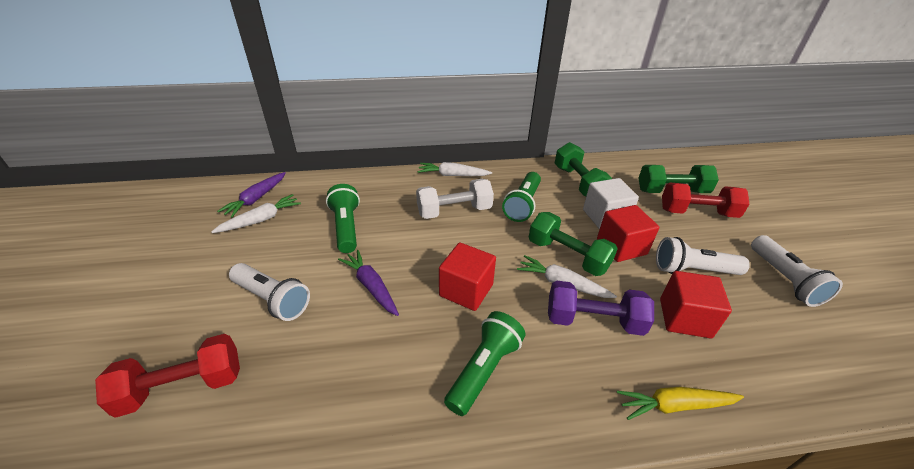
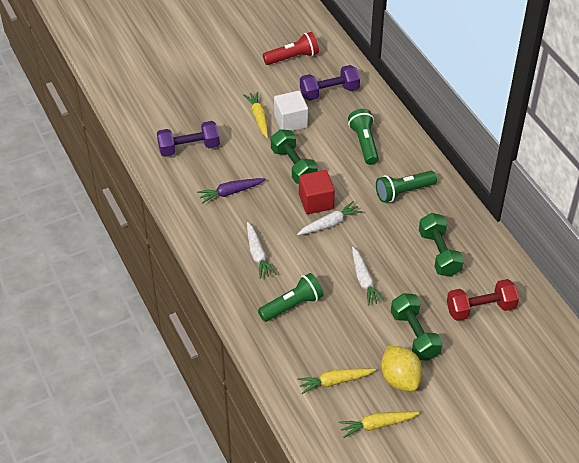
purple carrot: 2 -> 1
purple dumbbell: 1 -> 2
red cube: 3 -> 1
red dumbbell: 2 -> 1
red flashlight: 0 -> 1
white dumbbell: 1 -> 0
white flashlight: 3 -> 0
yellow carrot: 1 -> 3
yellow lemon: 0 -> 1

